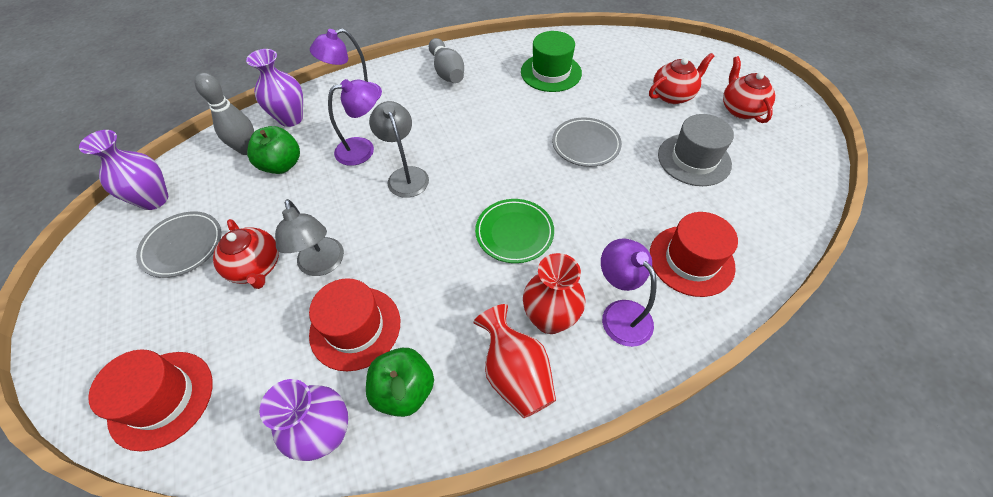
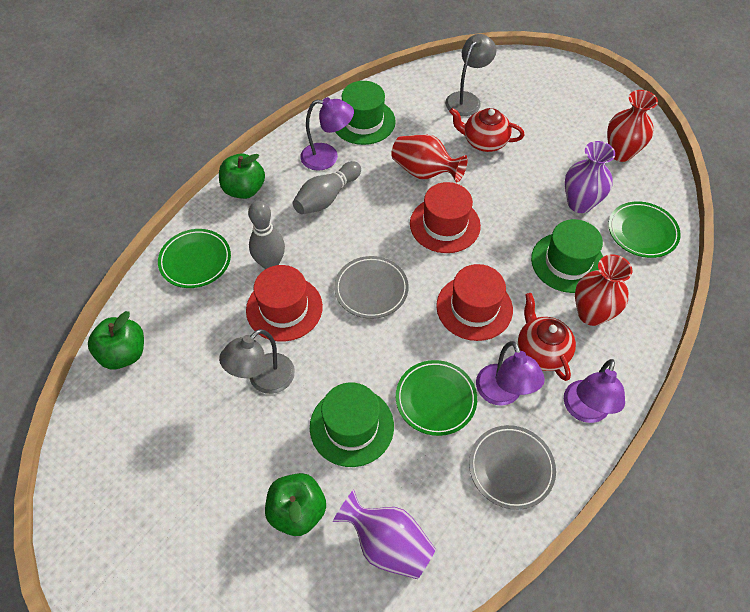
green apple: 2 -> 3
green hat: 1 -> 3
green plate: 1 -> 3
grey hat: 1 -> 0
purple vase: 3 -> 2
red teapot: 3 -> 2
red vase: 2 -> 3

